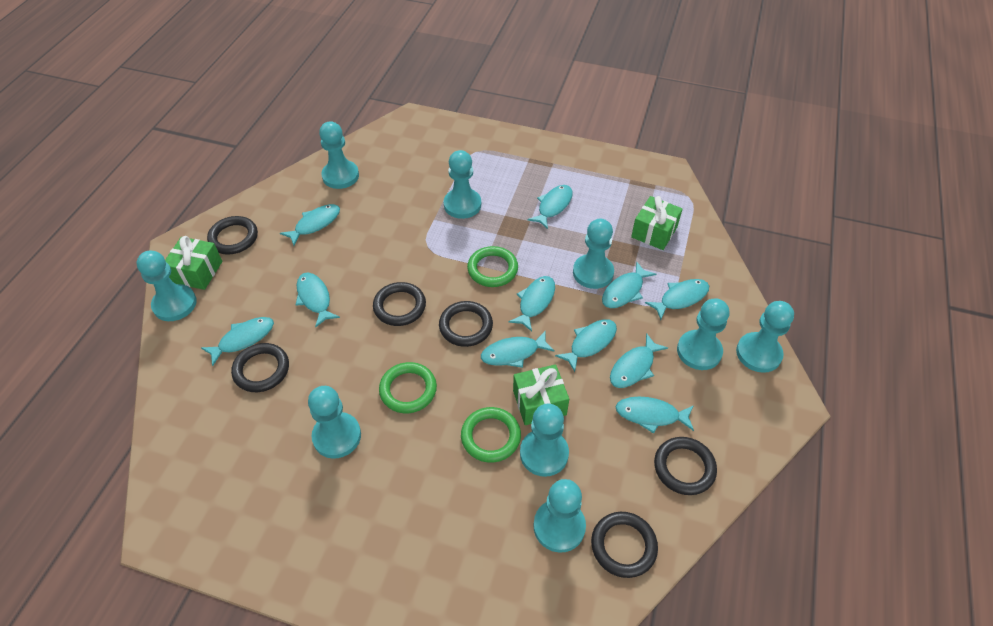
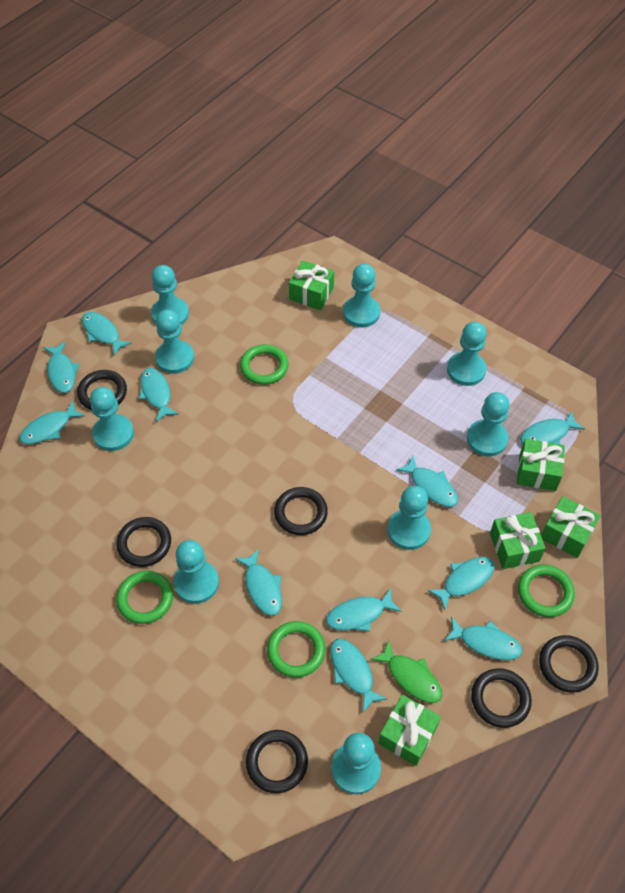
green fish: 0 -> 1
green gift: 3 -> 5
green ring: 3 -> 4

